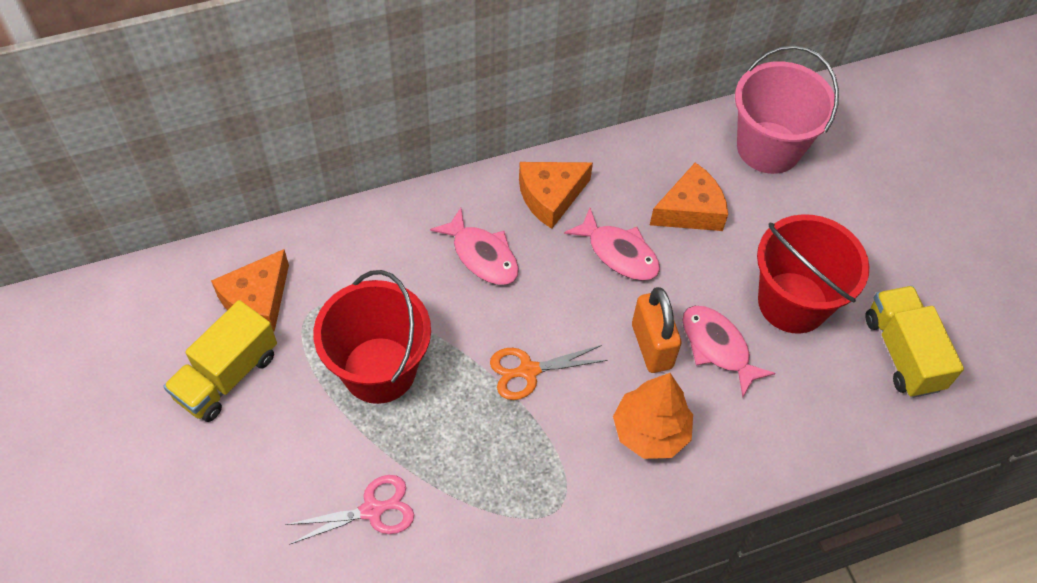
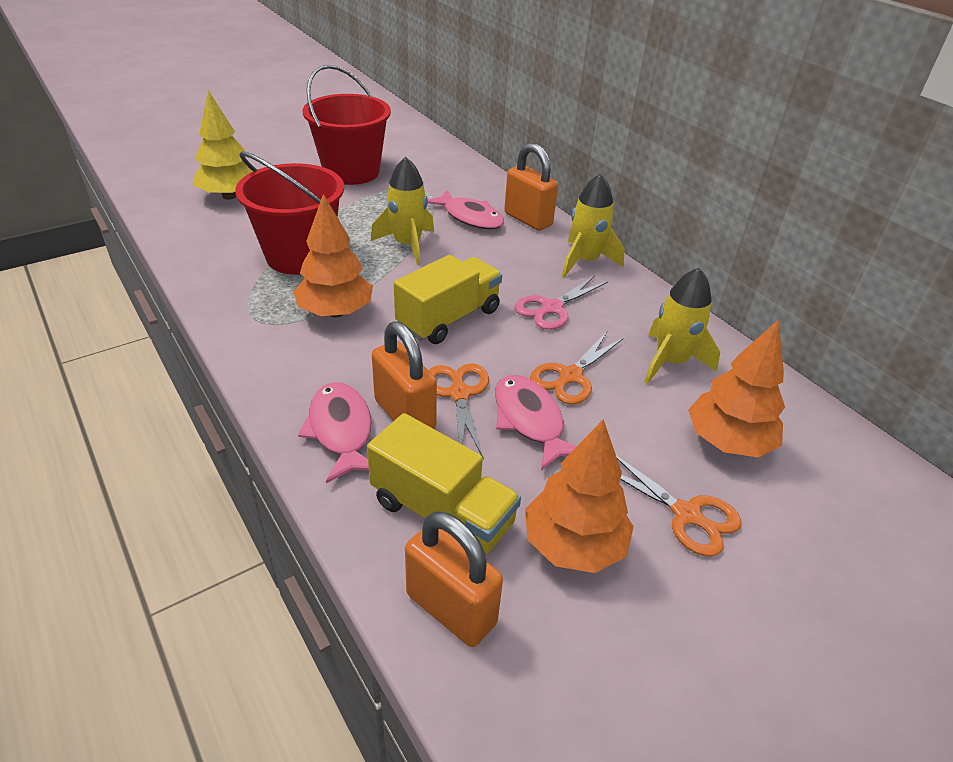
orange cheese: 3 -> 0
orange padlock: 1 -> 3
orange scissors: 1 -> 3
orange tree: 1 -> 3
pink bucket: 1 -> 0
yellow rocket: 0 -> 3
yellow tree: 0 -> 1

